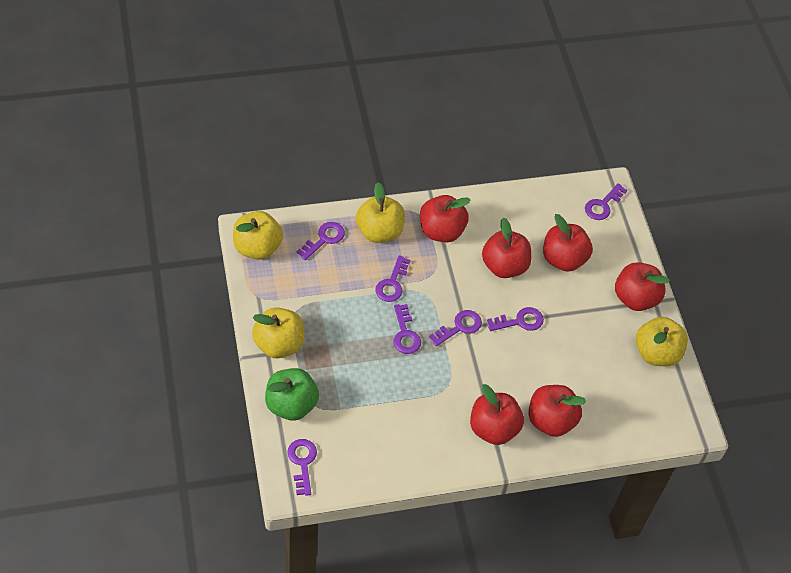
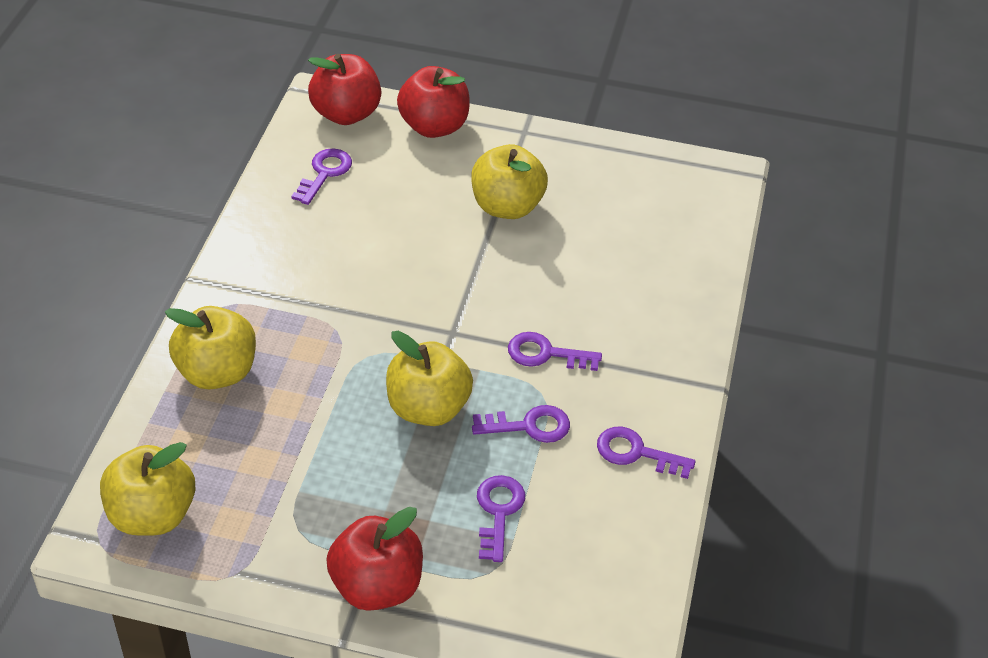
green apple: 1 -> 0
purple key: 7 -> 5
red apple: 6 -> 3

